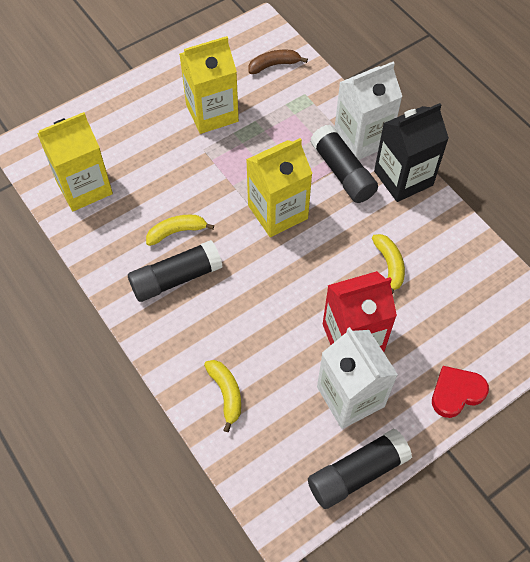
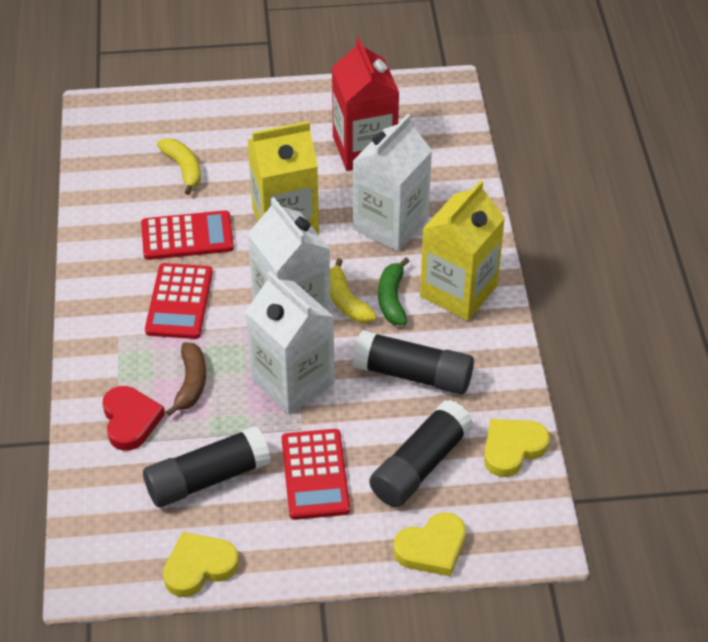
black carton: 1 -> 0
green banana: 0 -> 1
red calculator: 0 -> 3
white carton: 2 -> 3
yellow banana: 3 -> 2
yellow carton: 3 -> 2
yellow heart: 0 -> 3

